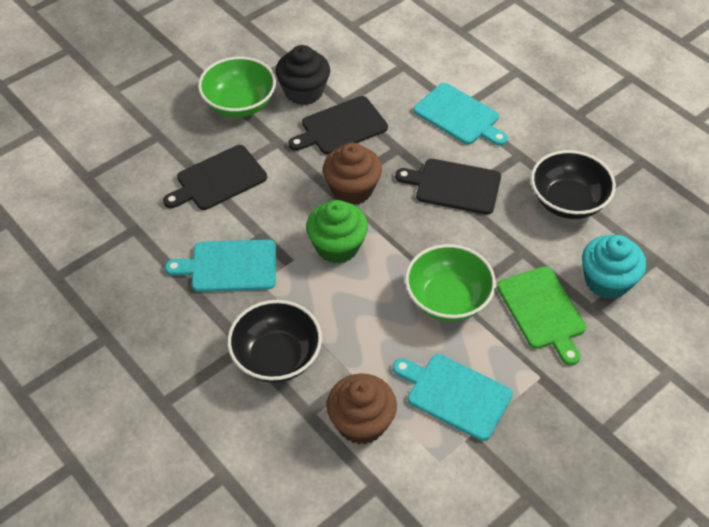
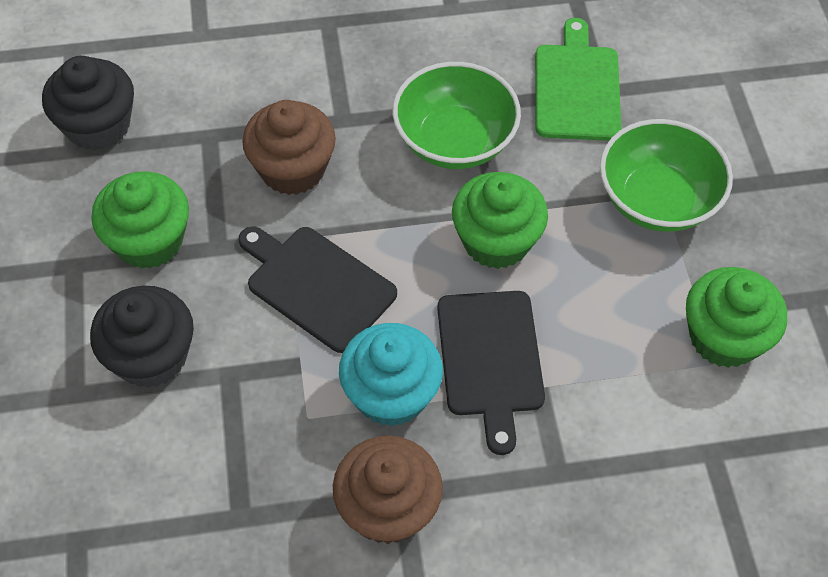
black bowl: 2 -> 0
black cupcake: 1 -> 2
black cutting board: 3 -> 2
green cupcake: 1 -> 3
turquoise cutting board: 3 -> 0

